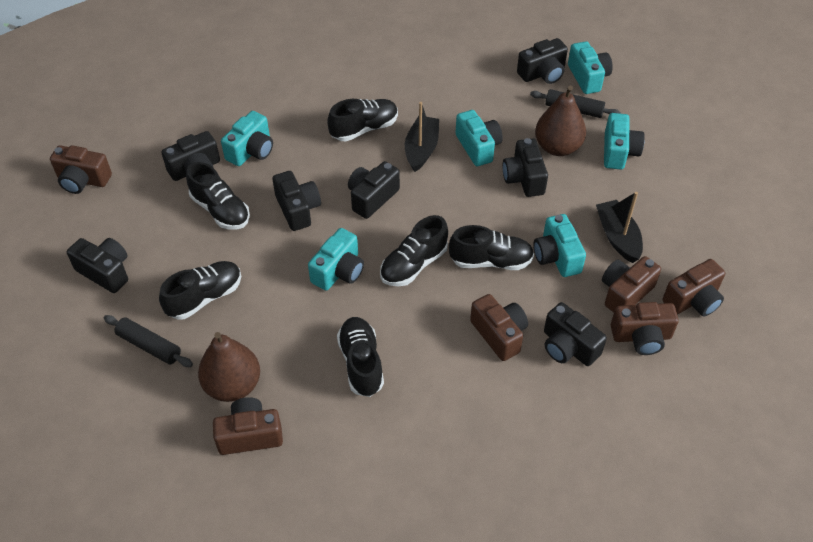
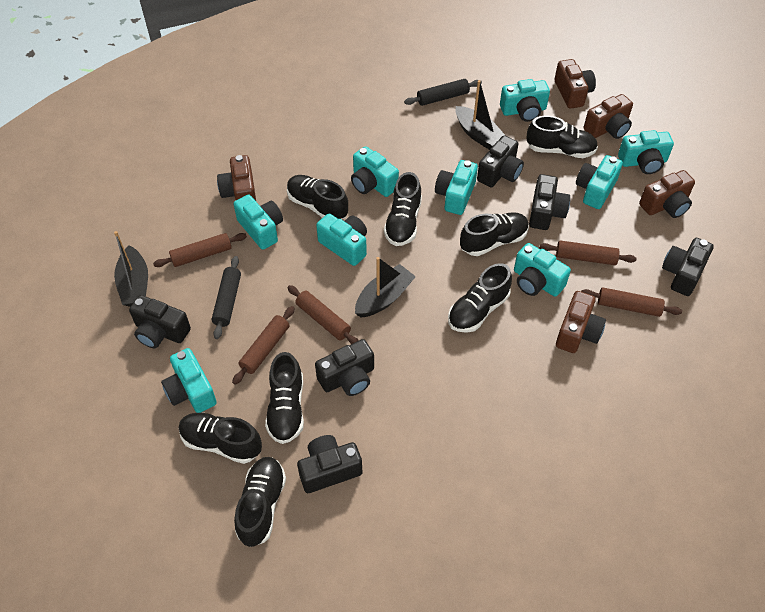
black boat: 2 -> 3
black camera: 7 -> 6
black shoe: 6 -> 8
brown camera: 6 -> 5
brown pear: 2 -> 0
brown rolling pin: 0 -> 5
turquoise camera: 6 -> 9

